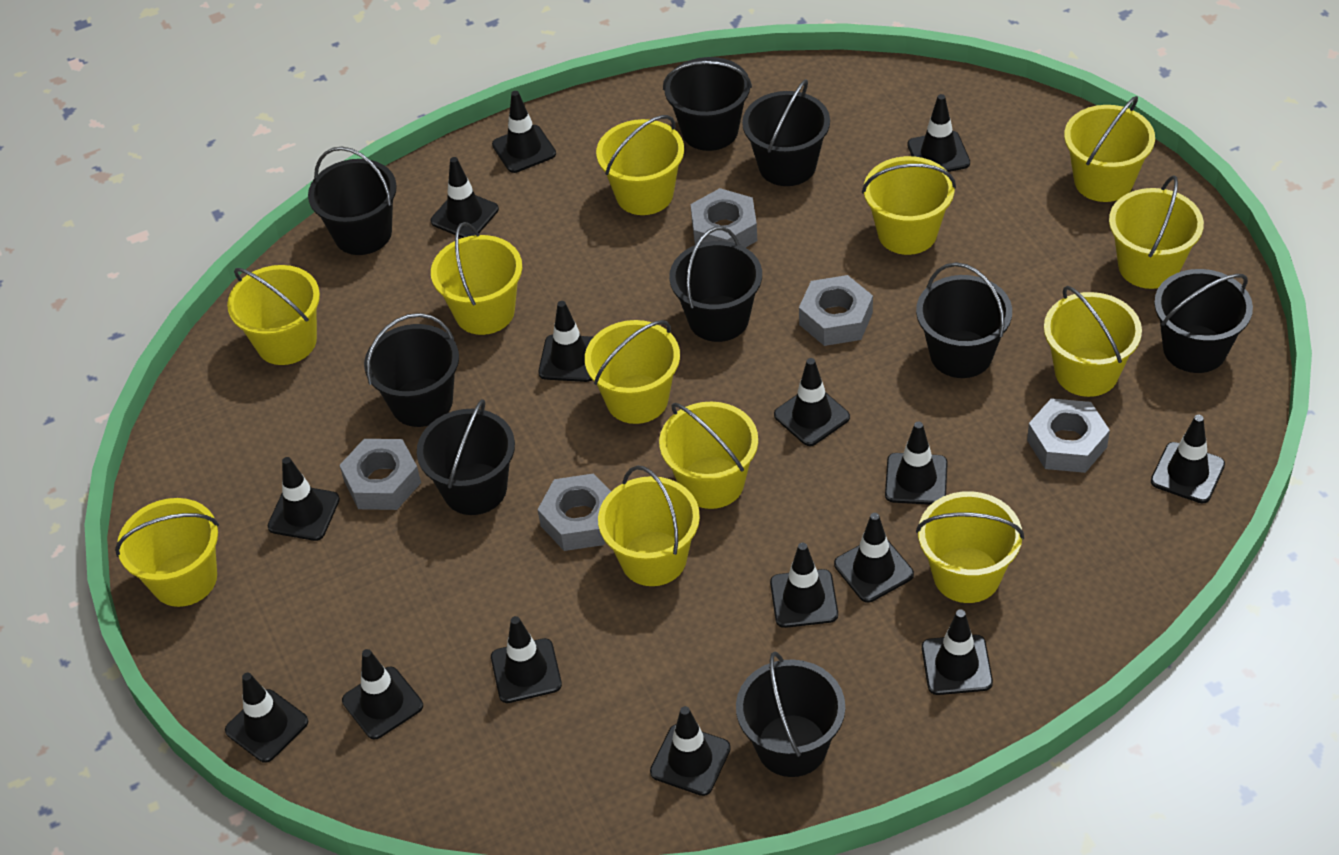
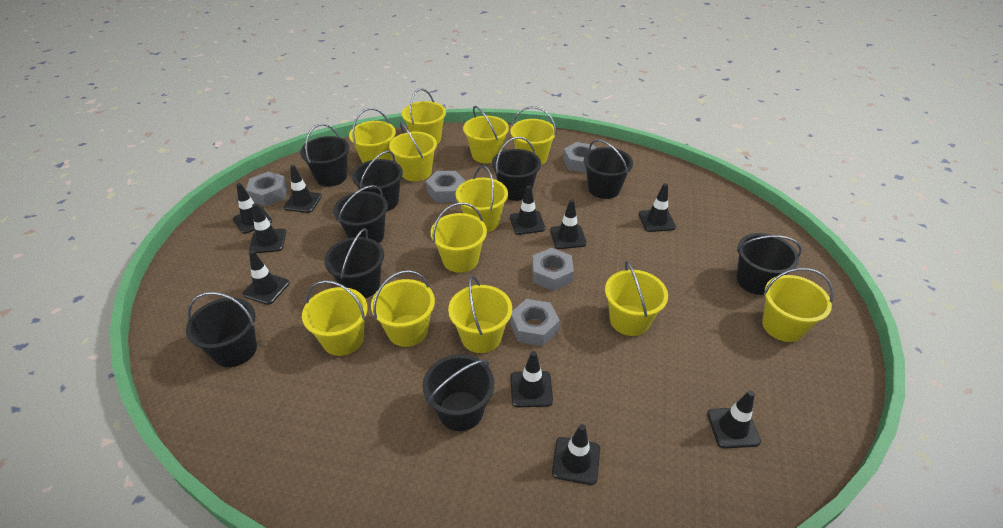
black traffic cone: 15 -> 10

